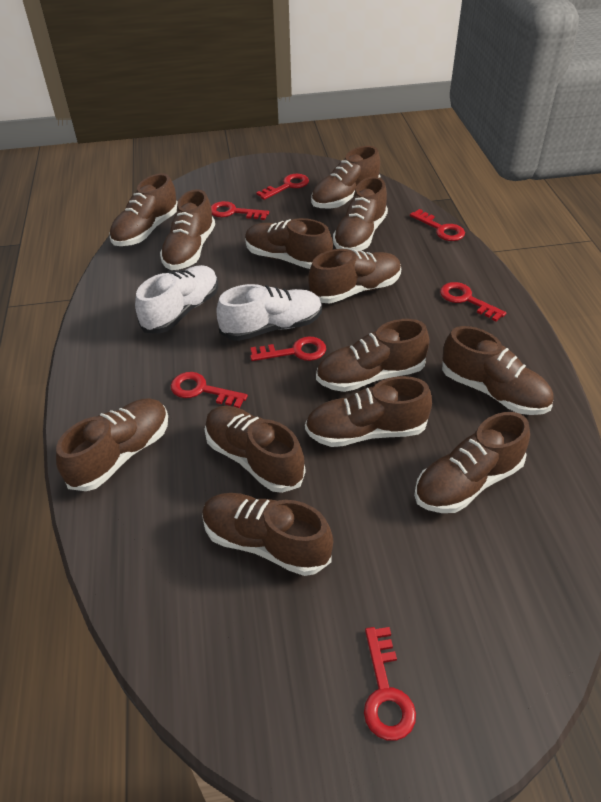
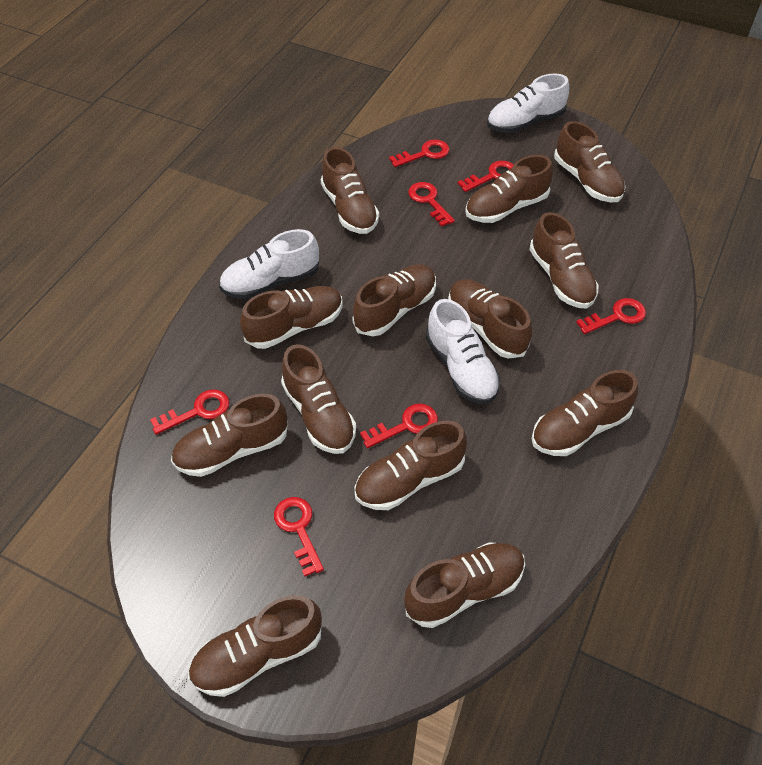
white shoe: 2 -> 3

